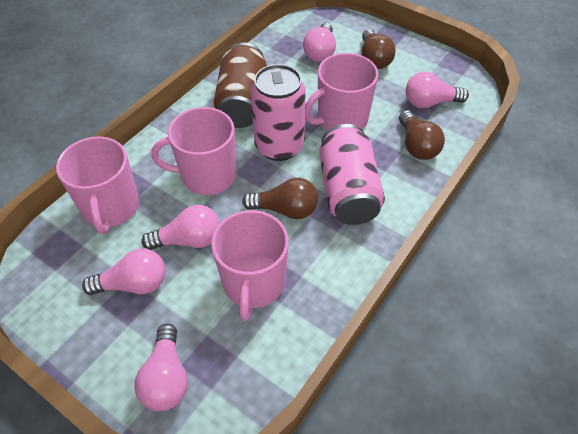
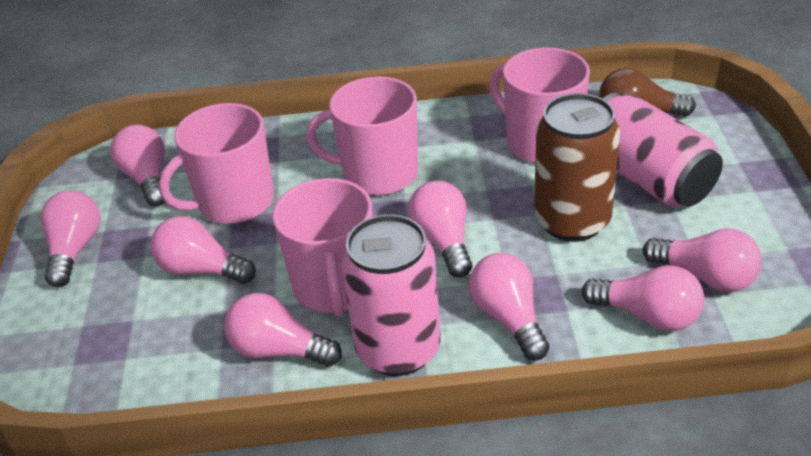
brown light bulb: 3 -> 1
pink light bulb: 5 -> 8

